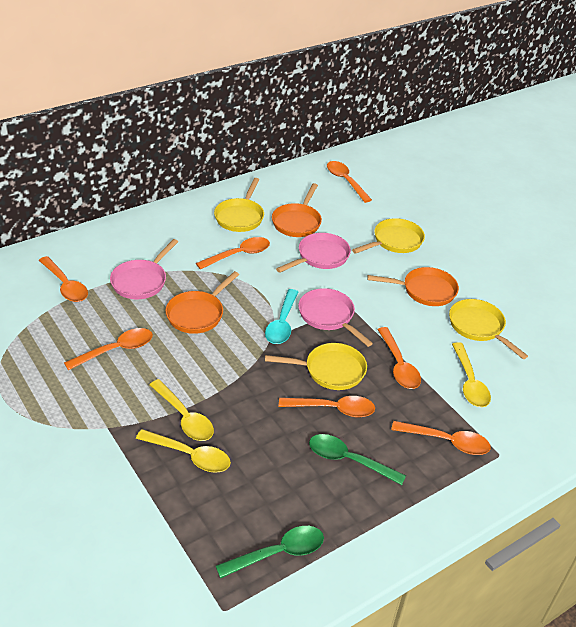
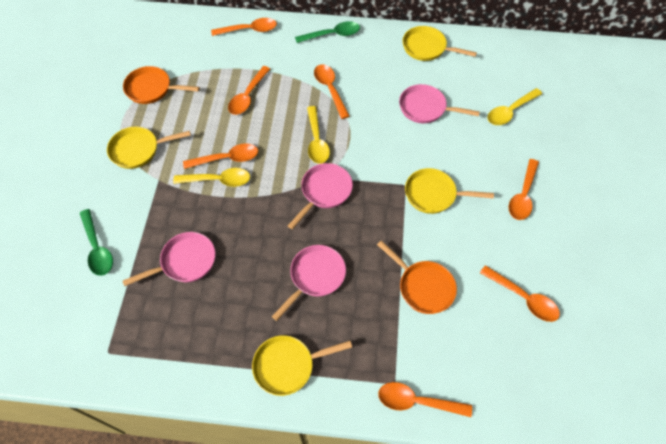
orange pan: 3 -> 2
pink pan: 3 -> 4
turquoise spoon: 1 -> 0

